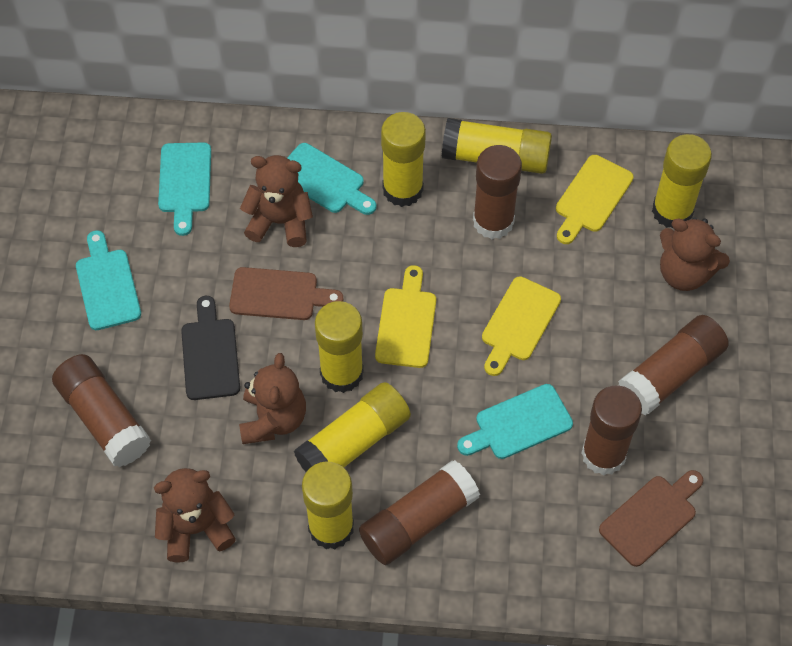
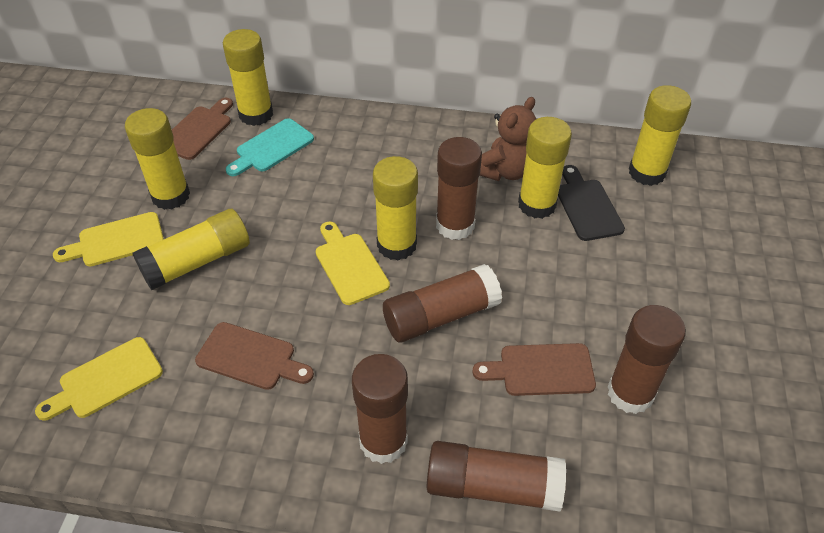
brown cutting board: 2 -> 3
brown teddy bear: 4 -> 1
turquoise cutting board: 4 -> 1

